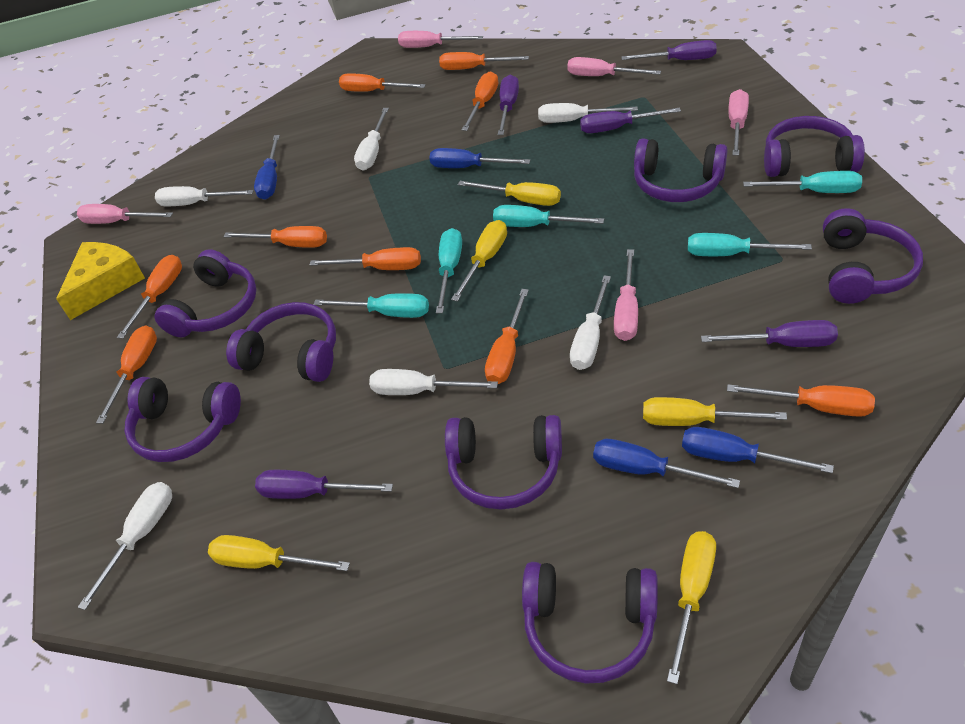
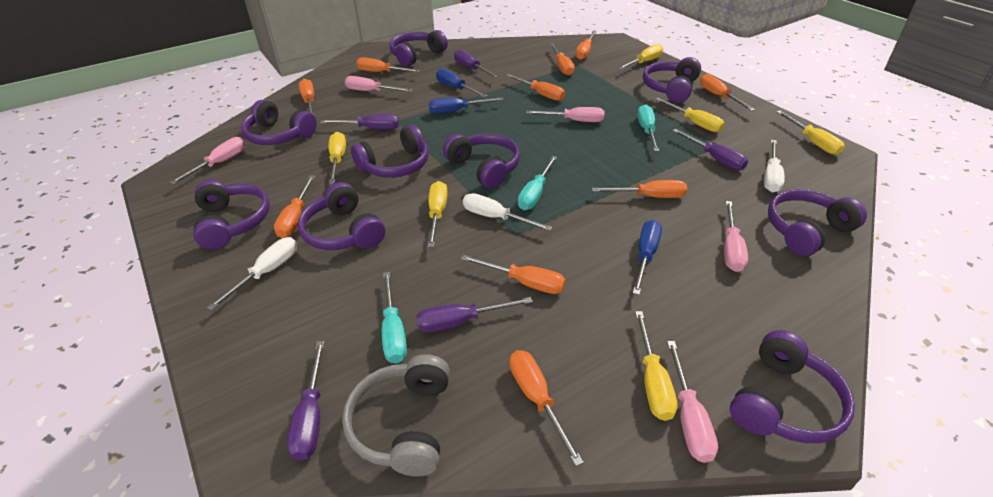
blue screwdriver: 4 -> 3
grey headphones: 0 -> 1
orange screwdriver: 9 -> 10
purple headphones: 8 -> 9
turquoise screwdriver: 5 -> 3
white screwdriver: 6 -> 3
yellow cheese: 1 -> 0
yellow screwdriver: 5 -> 6

